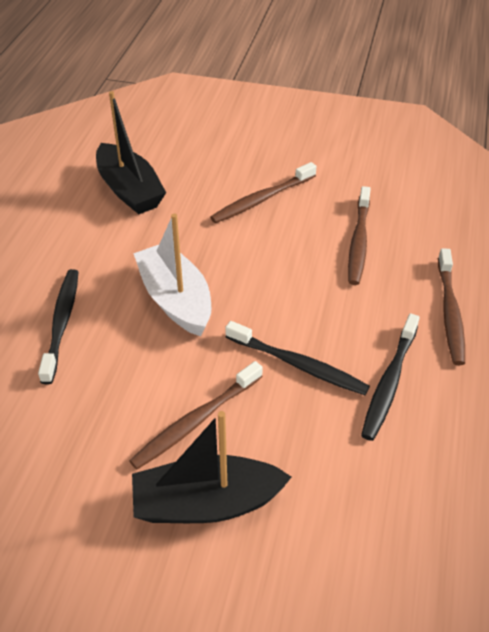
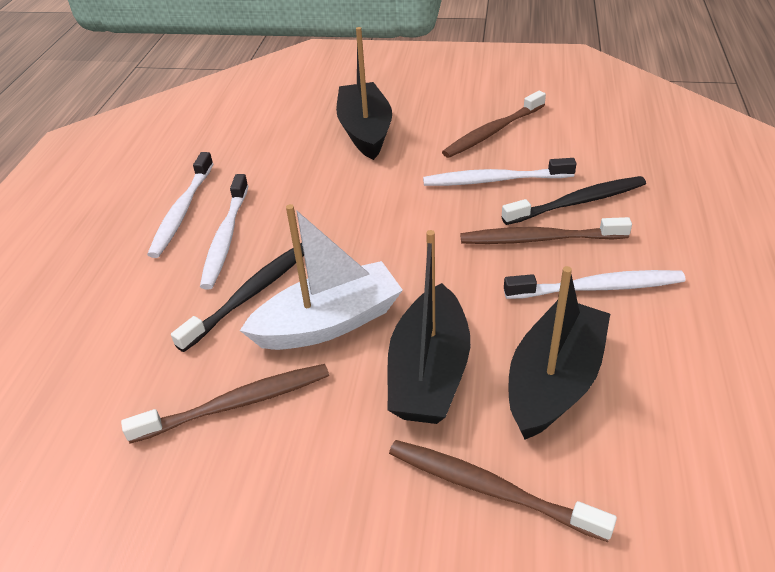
black boat: 2 -> 3
black toothbrush: 3 -> 2
white toothbrush: 0 -> 4

